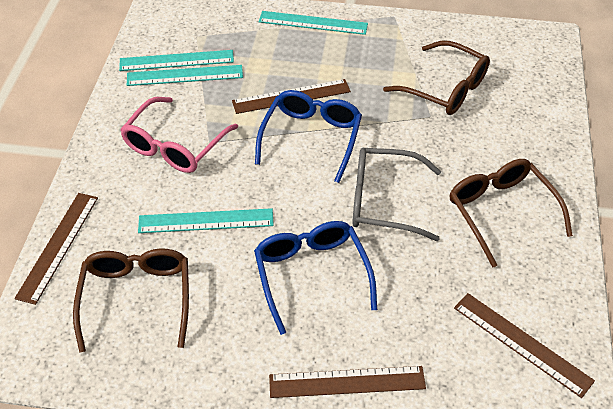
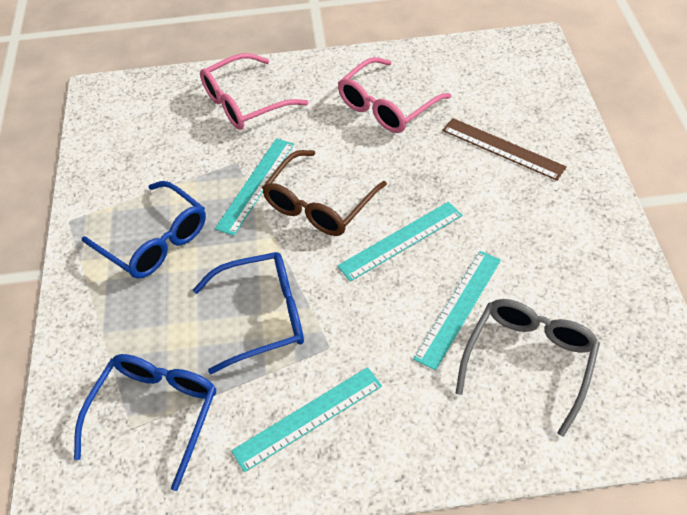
blue glasses: 2 -> 3
brown glasses: 3 -> 1
brown ruler: 4 -> 1
pink glasses: 1 -> 2

